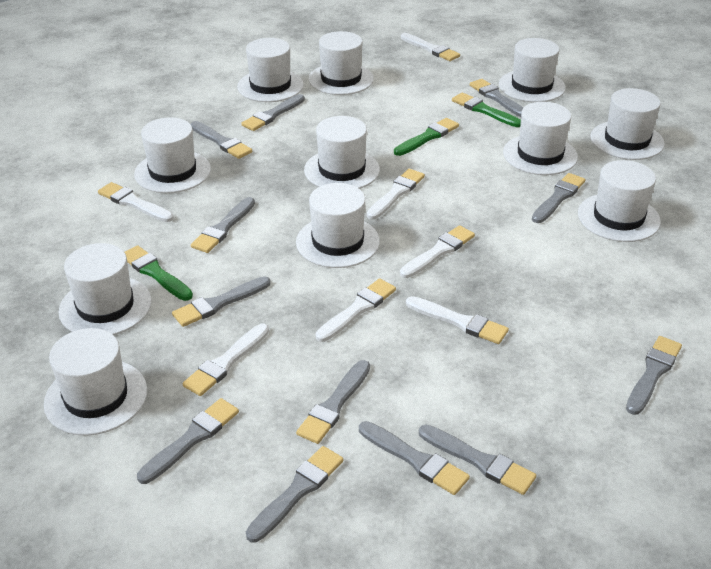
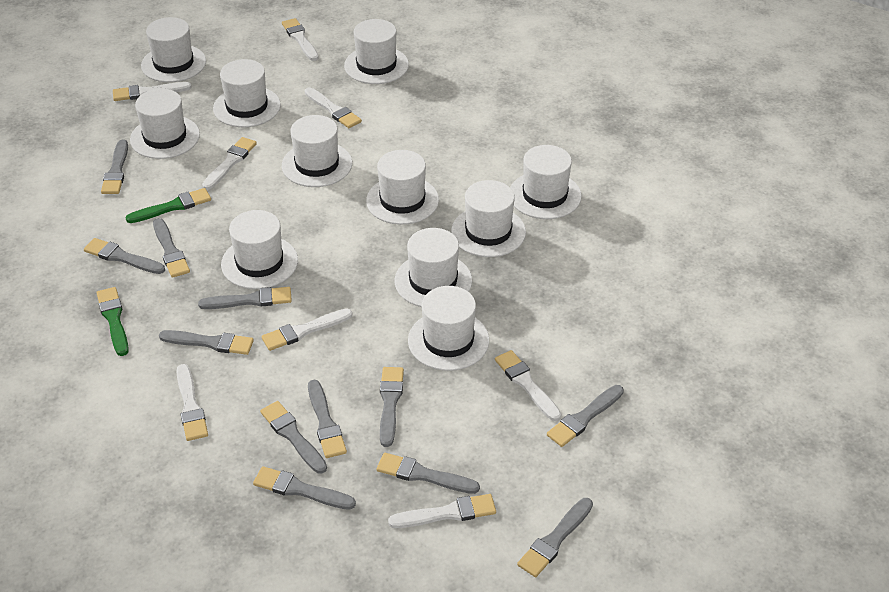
green brush: 3 -> 2
white brush: 7 -> 8

